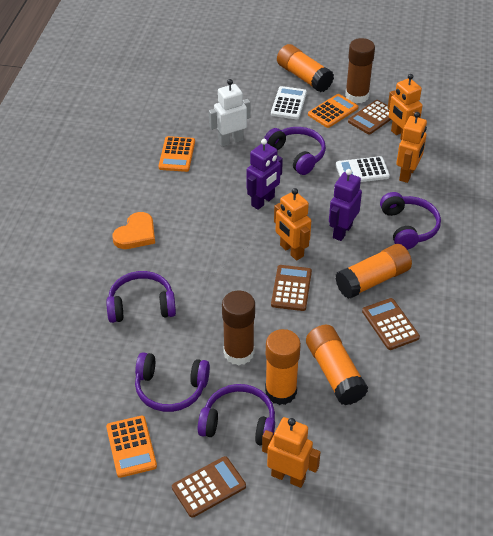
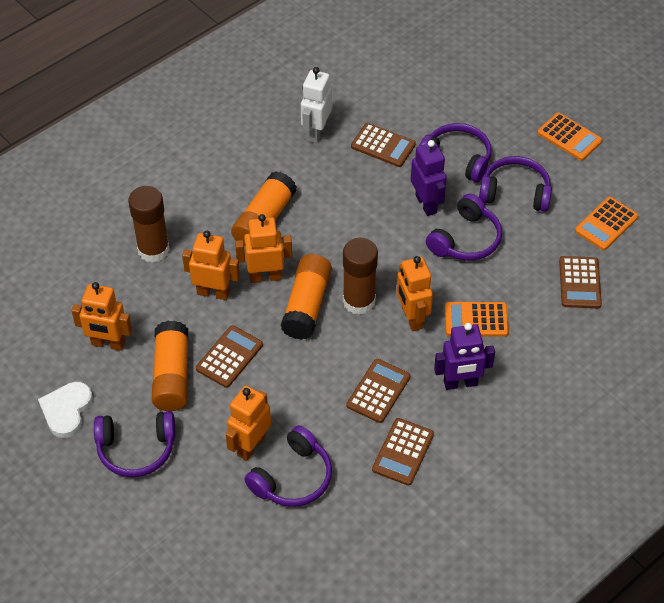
brown calculator: 4 -> 5
orange glue stick: 4 -> 3
orange heart: 1 -> 0
orange robot: 4 -> 5
white calculator: 2 -> 0
white heart: 0 -> 1

